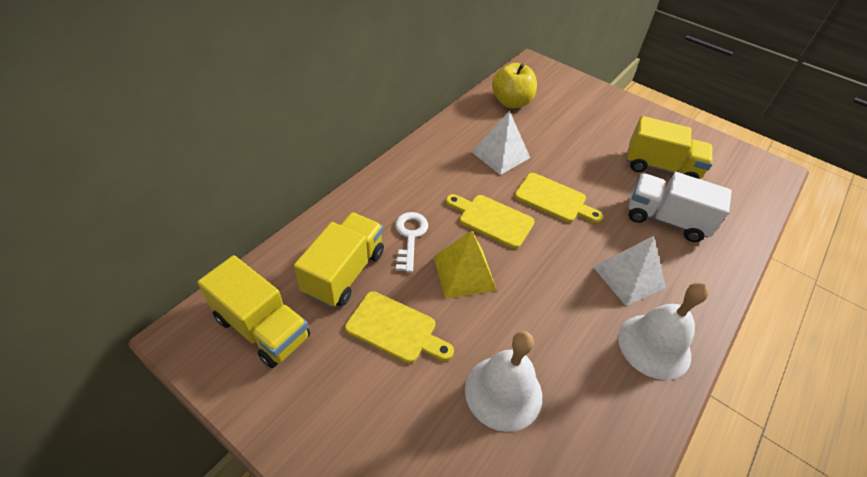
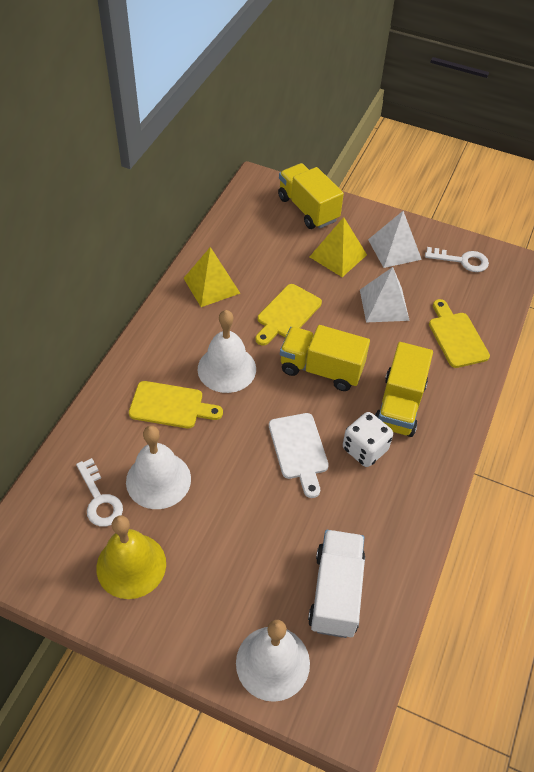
white bell: 2 -> 3
white cutting board: 0 -> 1
white dice: 0 -> 1
white key: 1 -> 2
yellow apple: 1 -> 0
yellow bell: 0 -> 1
yellow pyramid: 1 -> 2

